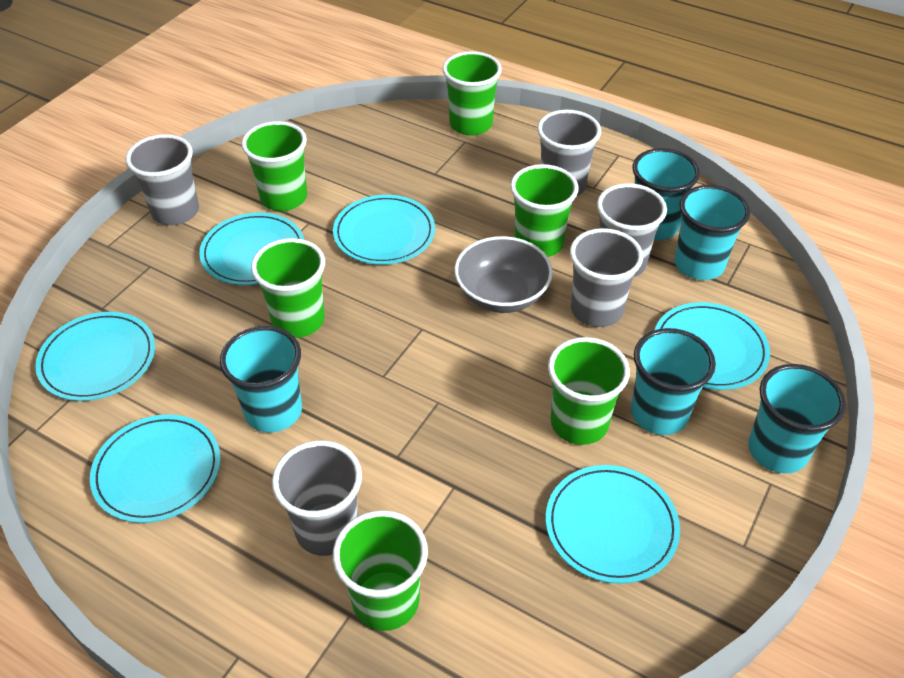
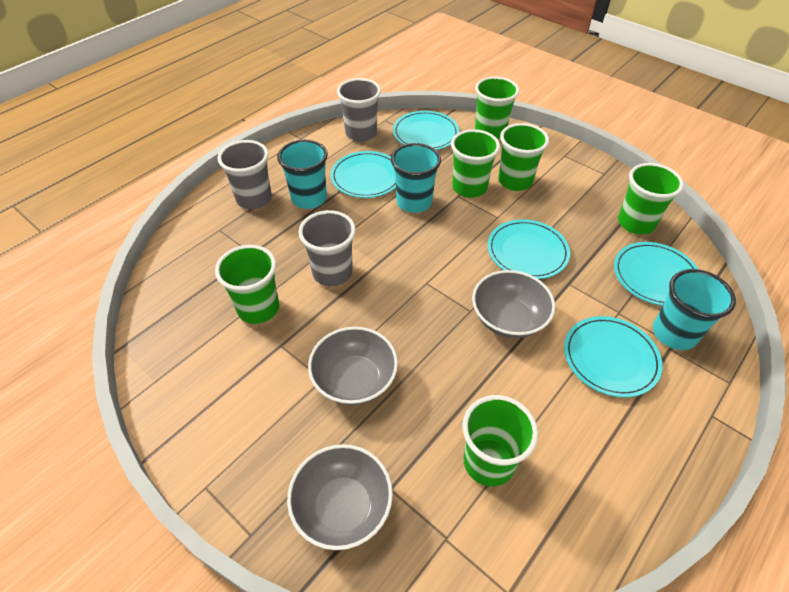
grey bowl: 1 -> 3
grey cup: 5 -> 3
turquoise cup: 5 -> 3
turquoise plate: 6 -> 5

